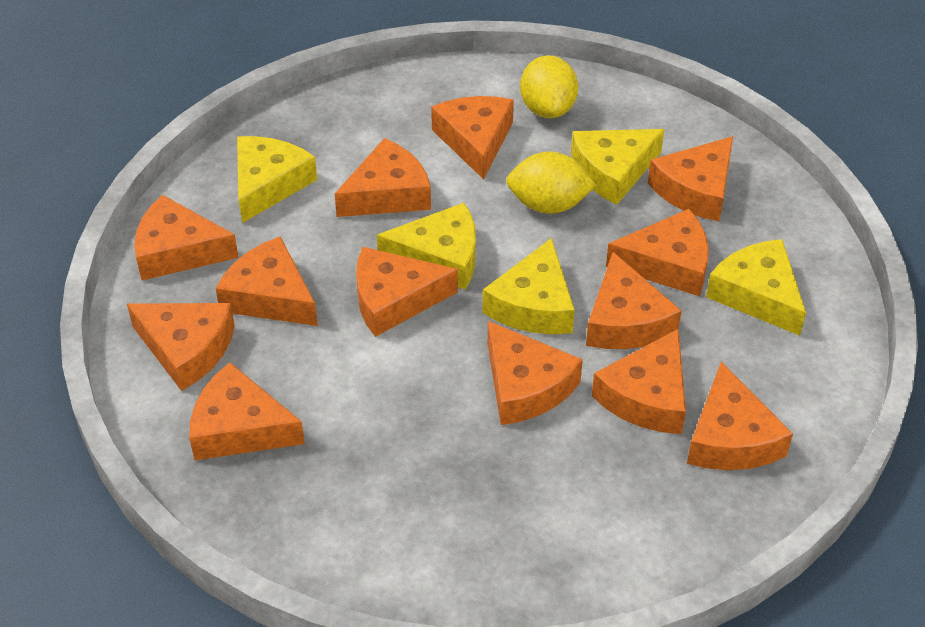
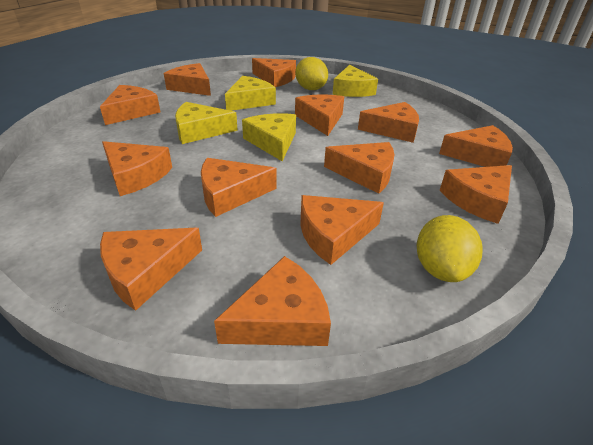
yellow cheese: 5 -> 4

